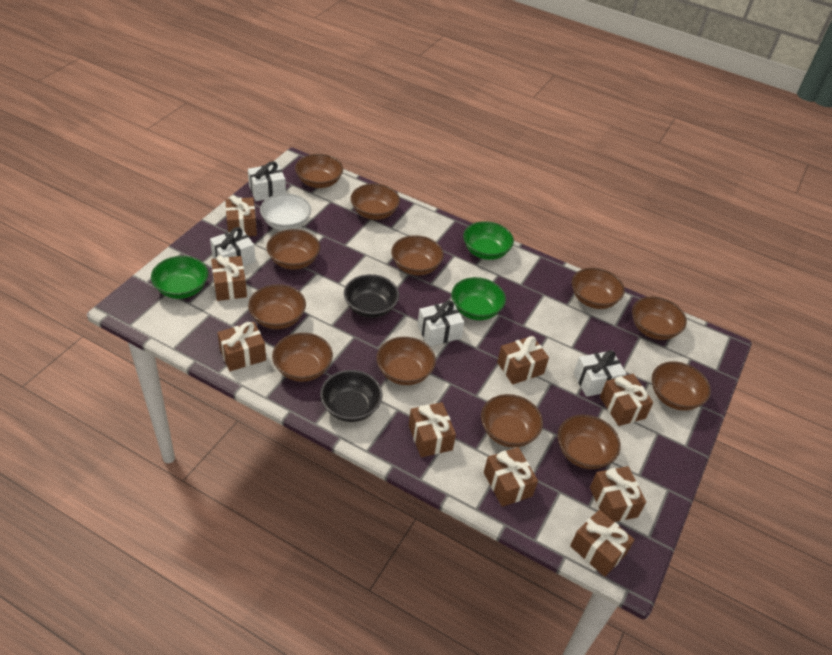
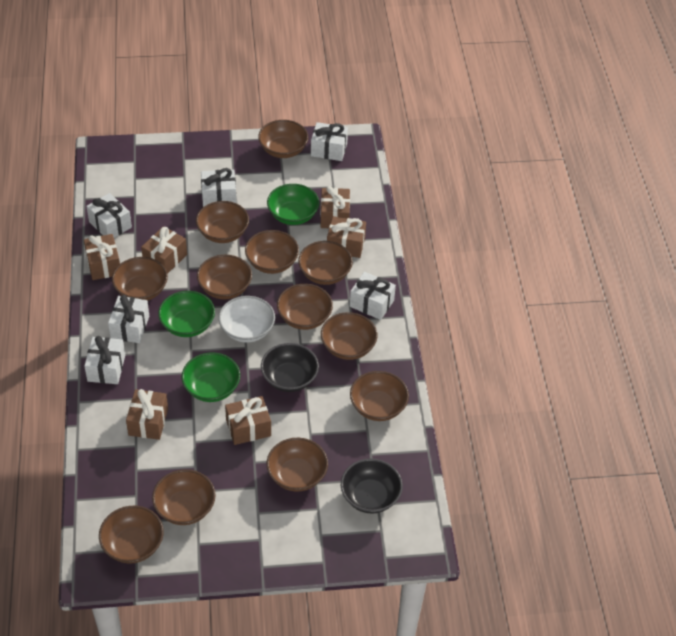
brown gift: 9 -> 6
white gift: 4 -> 6

